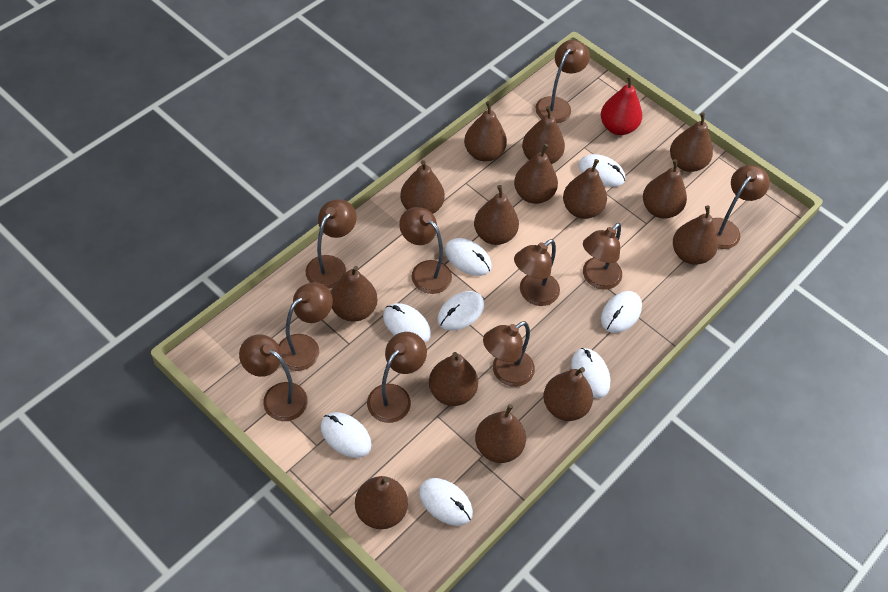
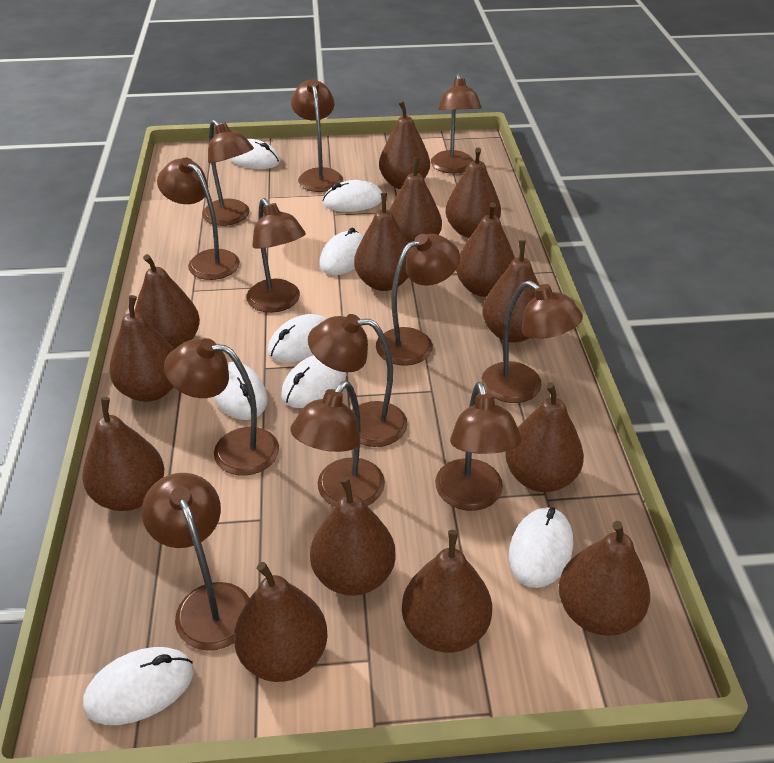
brown lamp: 10 -> 12
red pear: 1 -> 0

